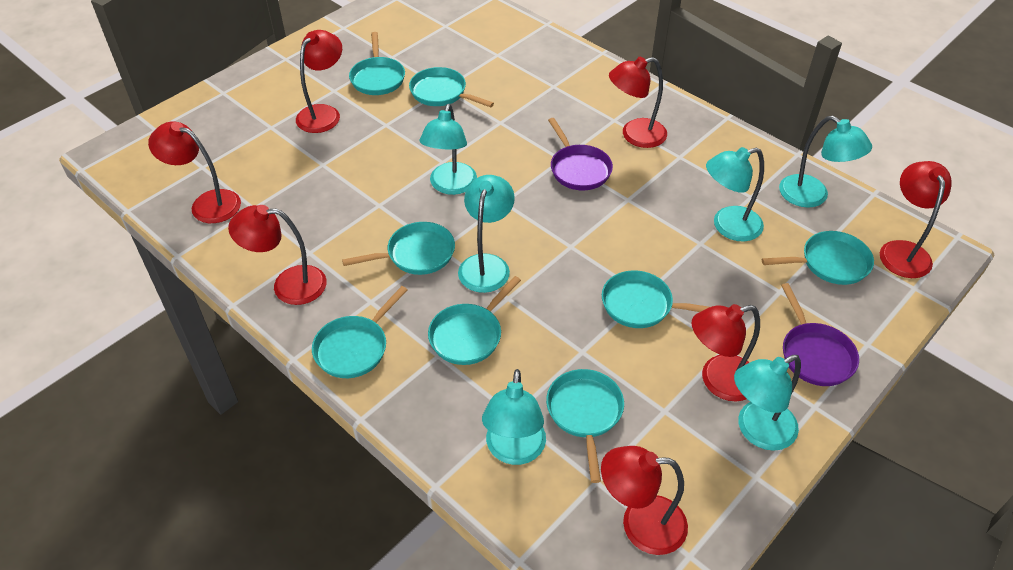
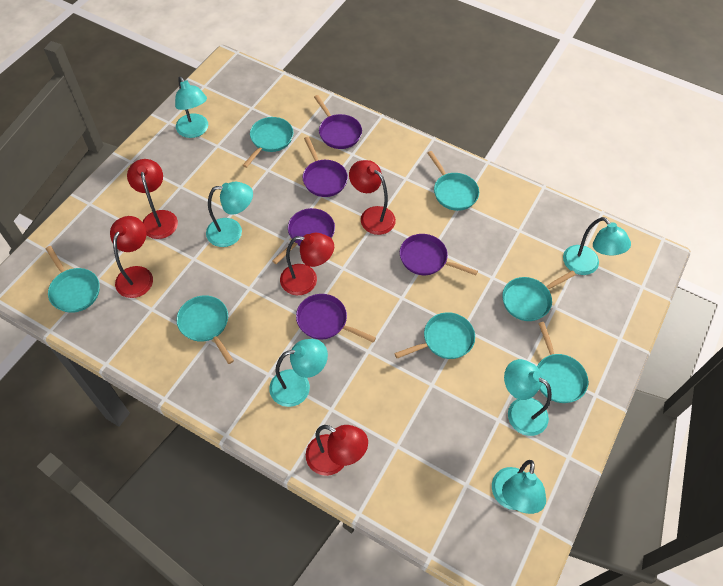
purple pan: 2 -> 5
red lamp: 7 -> 5
turquoise pan: 8 -> 7

